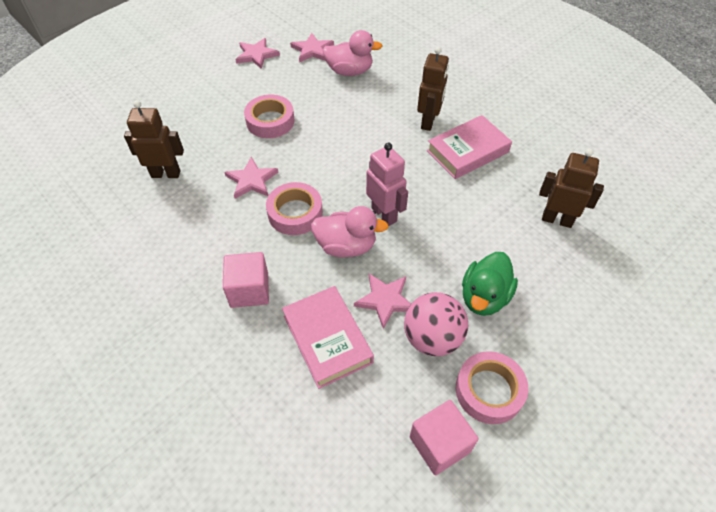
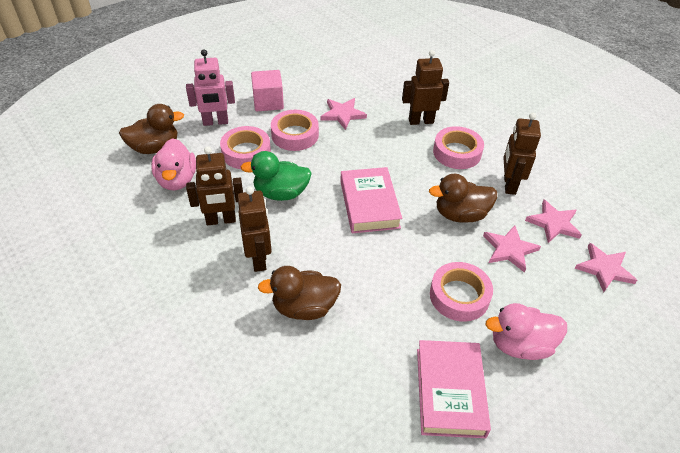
brown duck: 0 -> 3
brown robot: 3 -> 4
pink ball: 1 -> 0
pink cube: 2 -> 1
pink tape: 3 -> 4

